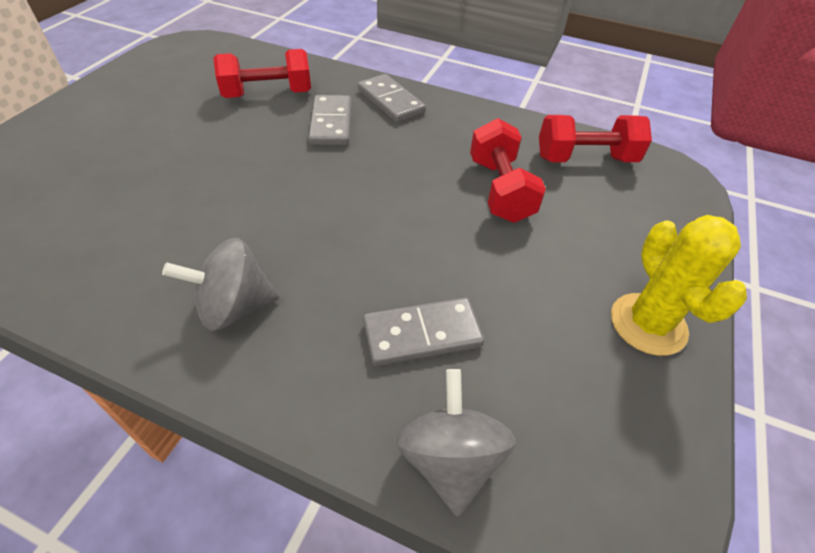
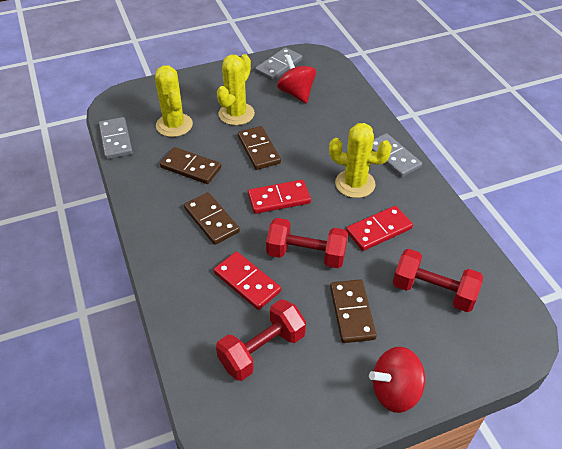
brown domino: 0 -> 4
grey spinning top: 2 -> 0
red domino: 0 -> 3
red spinning top: 0 -> 2
yellow cactus: 1 -> 3

